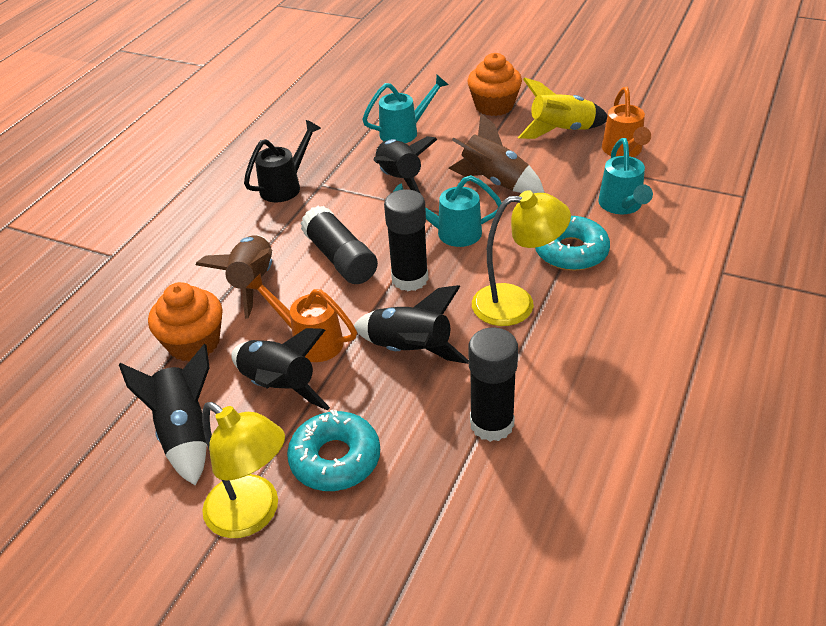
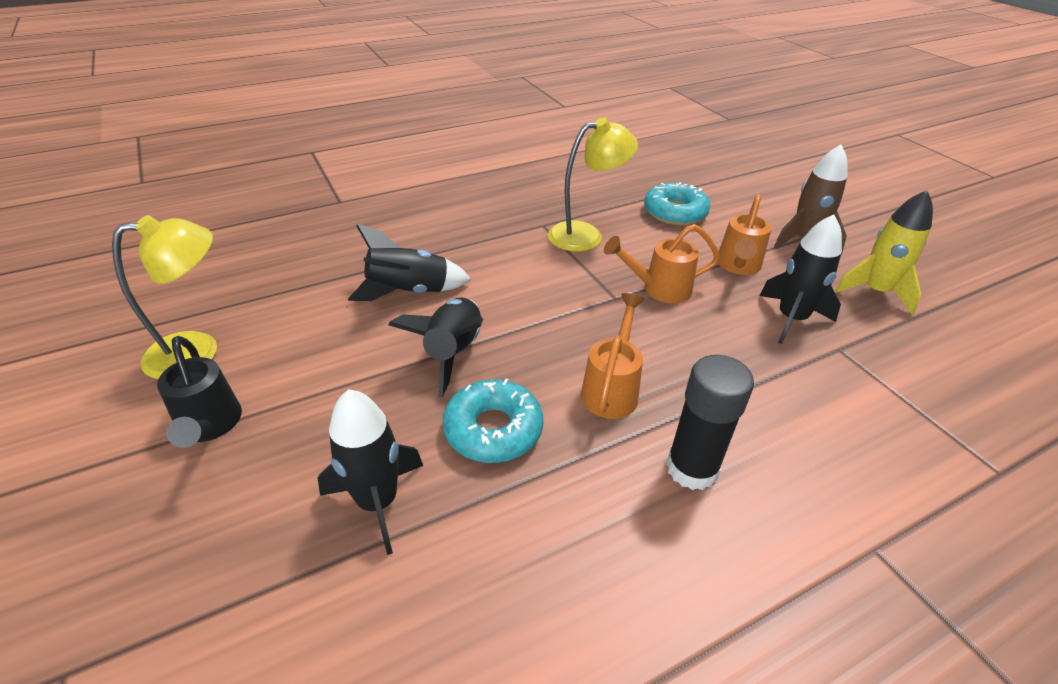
black glue stick: 3 -> 1
brown rocket: 2 -> 1
orange cupcake: 2 -> 0
orange watering can: 2 -> 3
turquoise watering can: 3 -> 0

